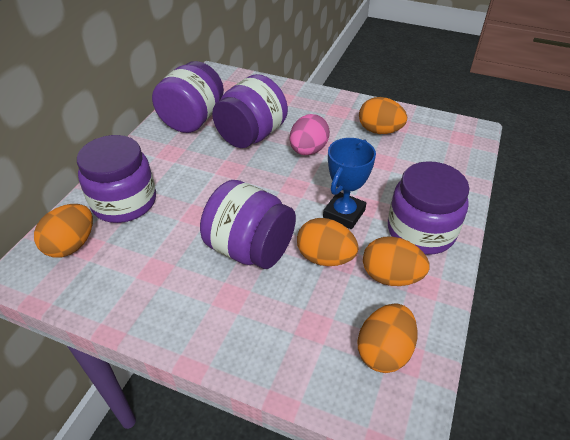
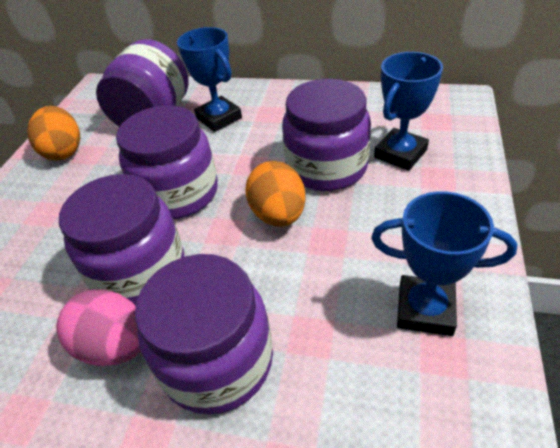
blue trophy: 1 -> 3
orange egg: 5 -> 2

